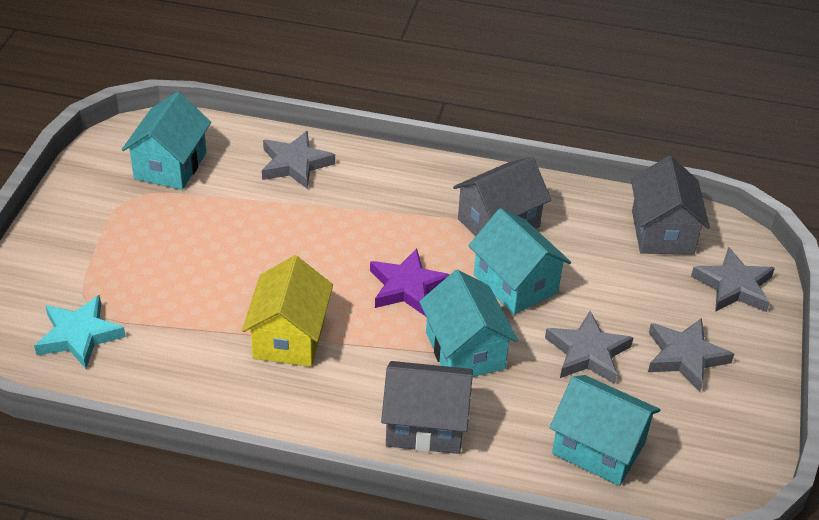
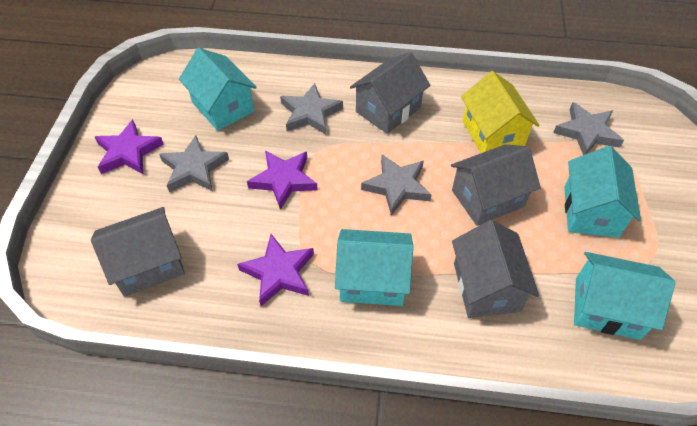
grey house: 3 -> 4
purple star: 1 -> 3
turquoise star: 1 -> 0

